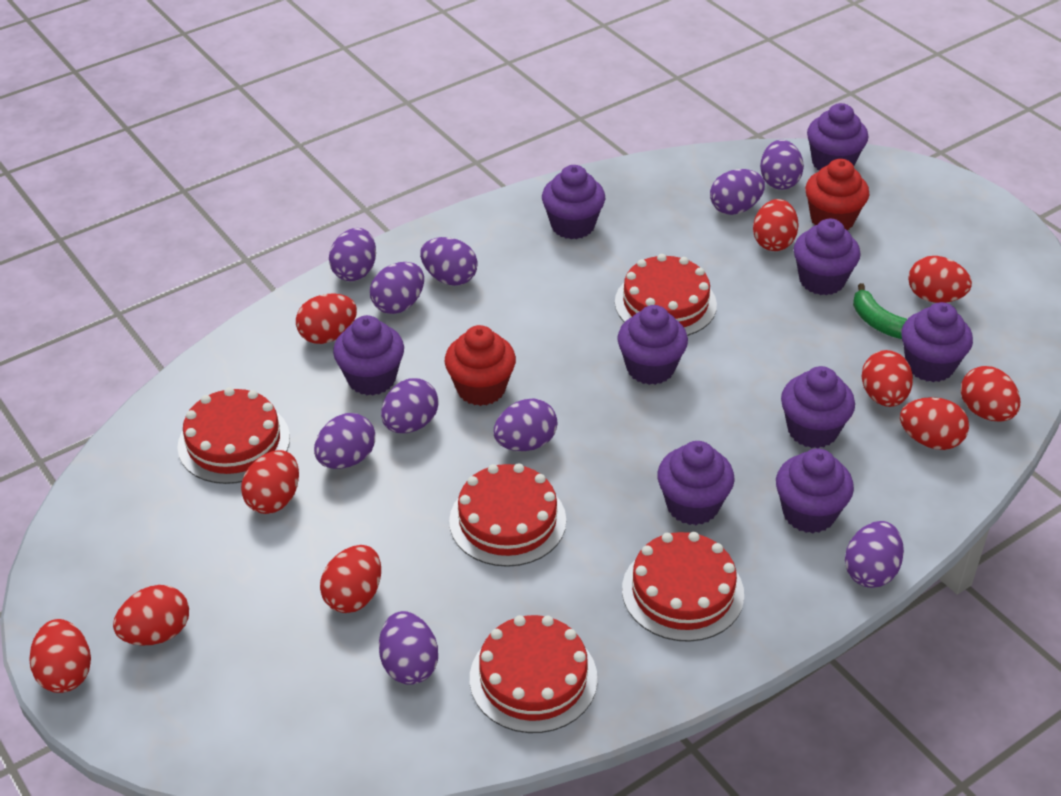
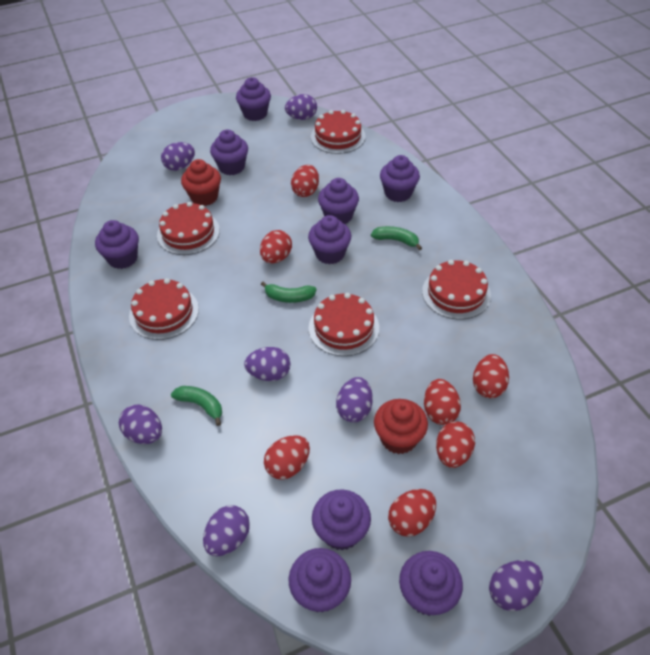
green banana: 1 -> 3
purple egg: 10 -> 7
red egg: 10 -> 7

